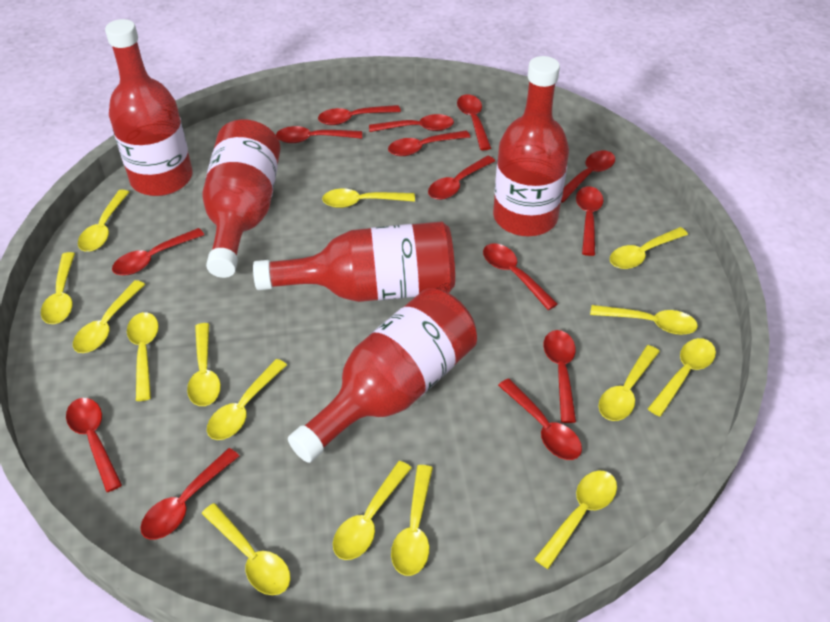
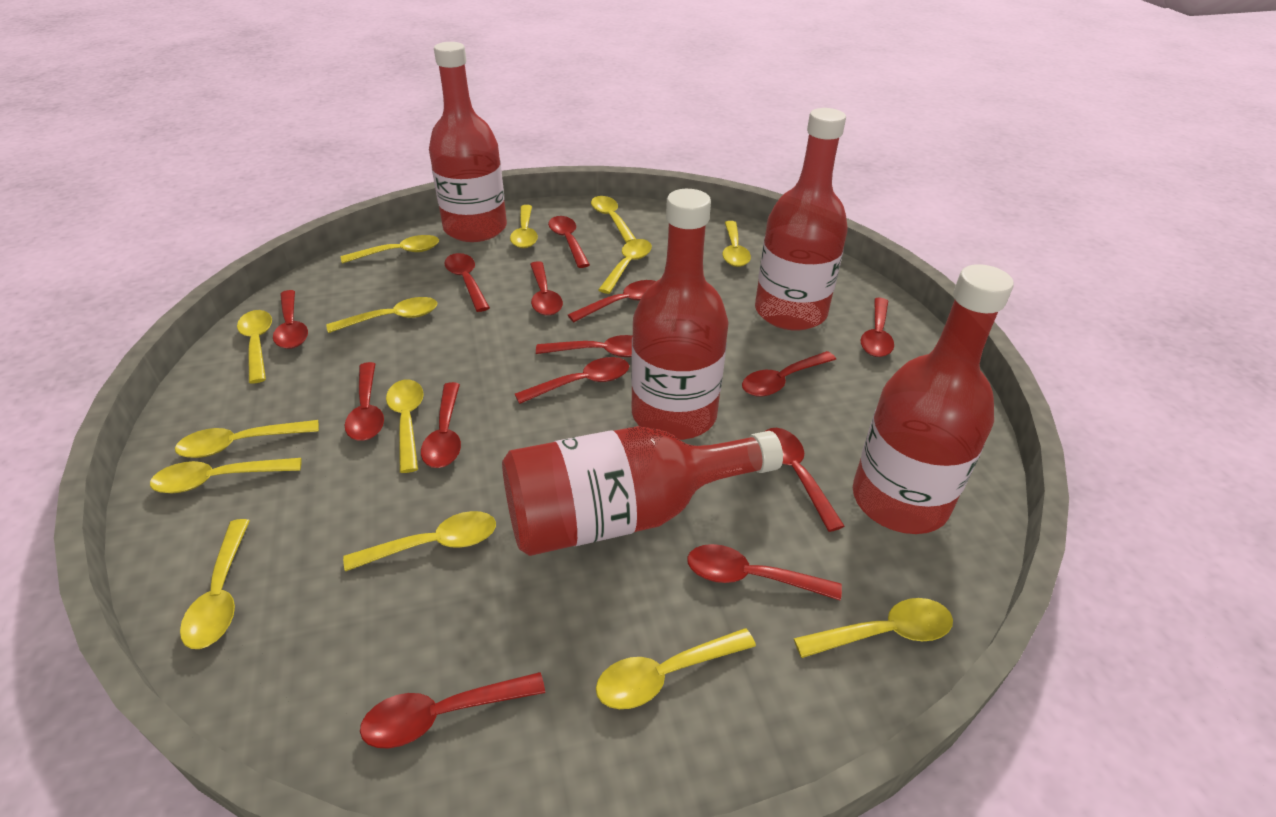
yellow spoon: 15 -> 14

